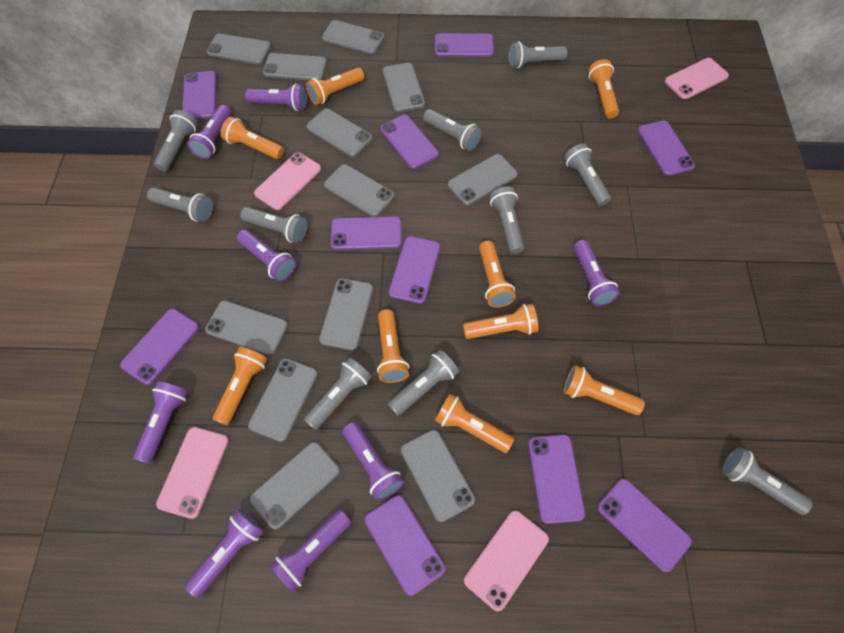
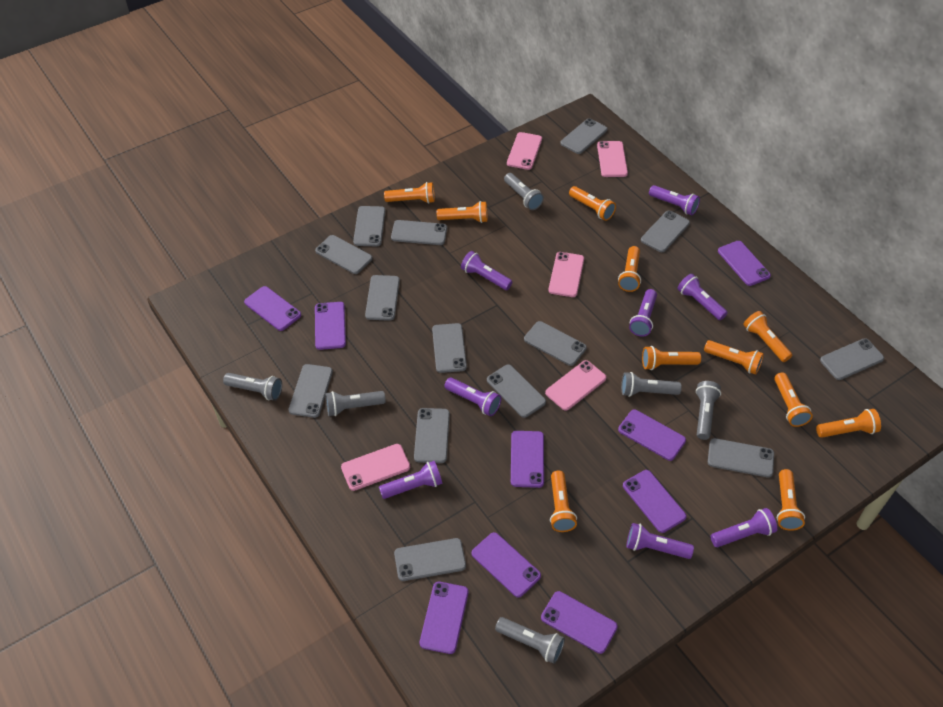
grey flashlight: 10 -> 6
grey phone: 12 -> 14
orange flashlight: 9 -> 11
pink phone: 4 -> 5
purple phone: 10 -> 9

